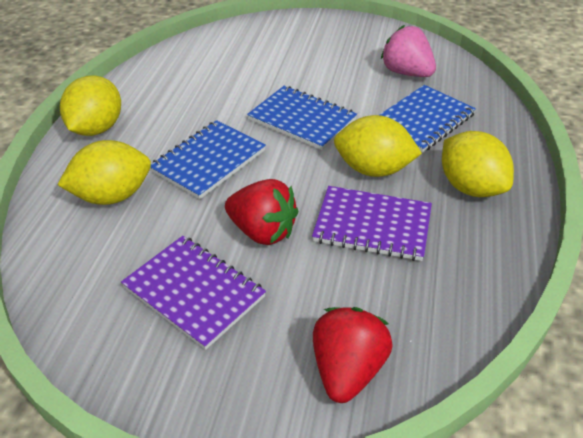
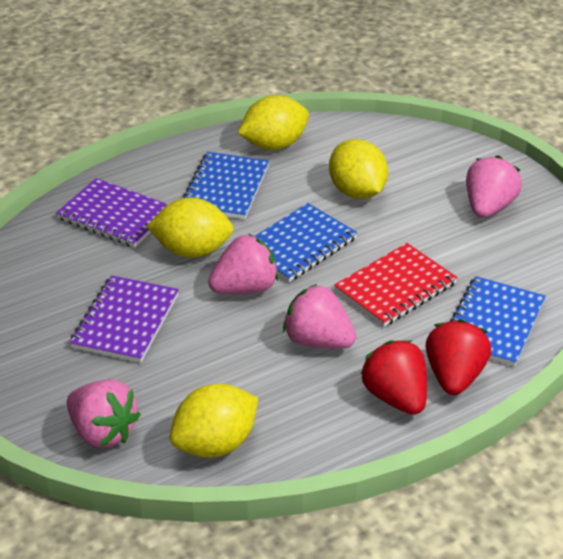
pink strawberry: 1 -> 4
red notebook: 0 -> 1

